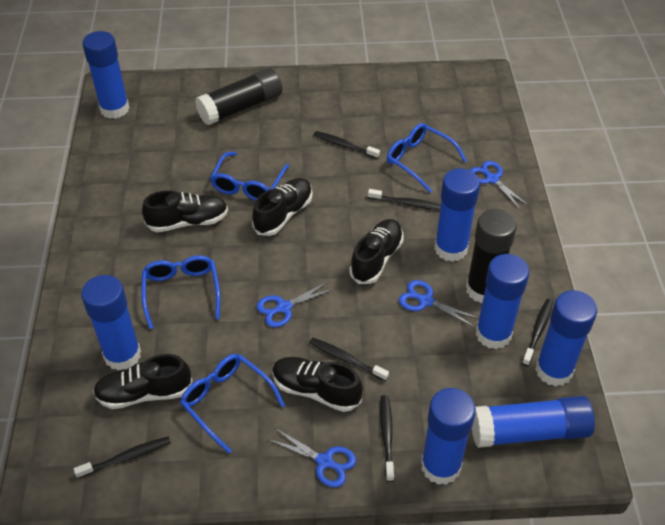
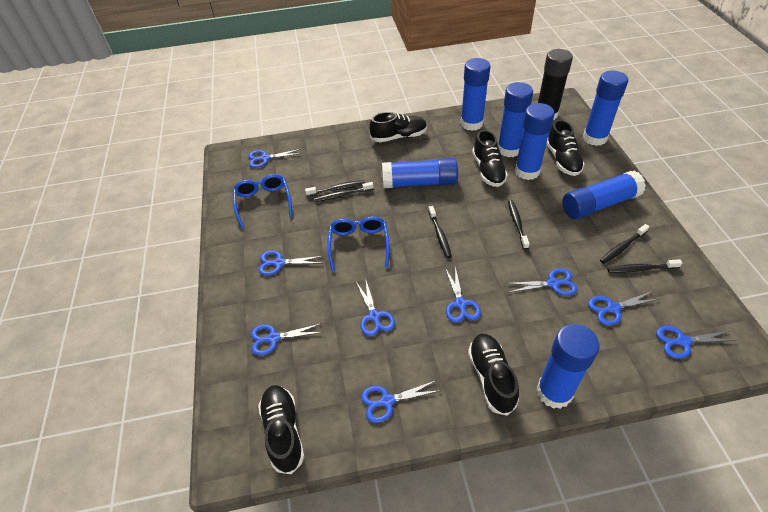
black glue stick: 2 -> 1
blue glasses: 4 -> 2
blue scissors: 4 -> 9

